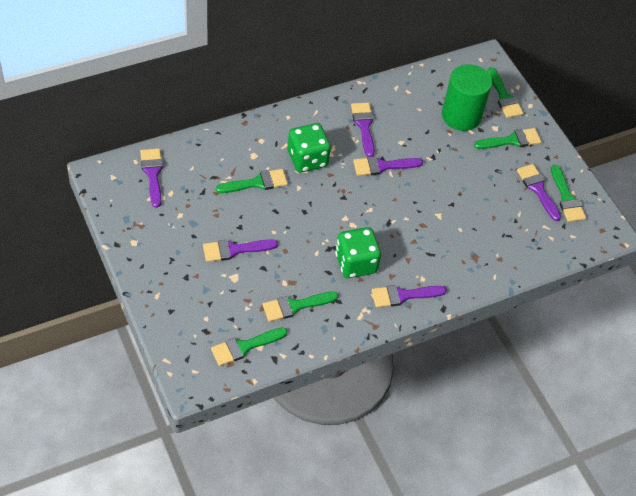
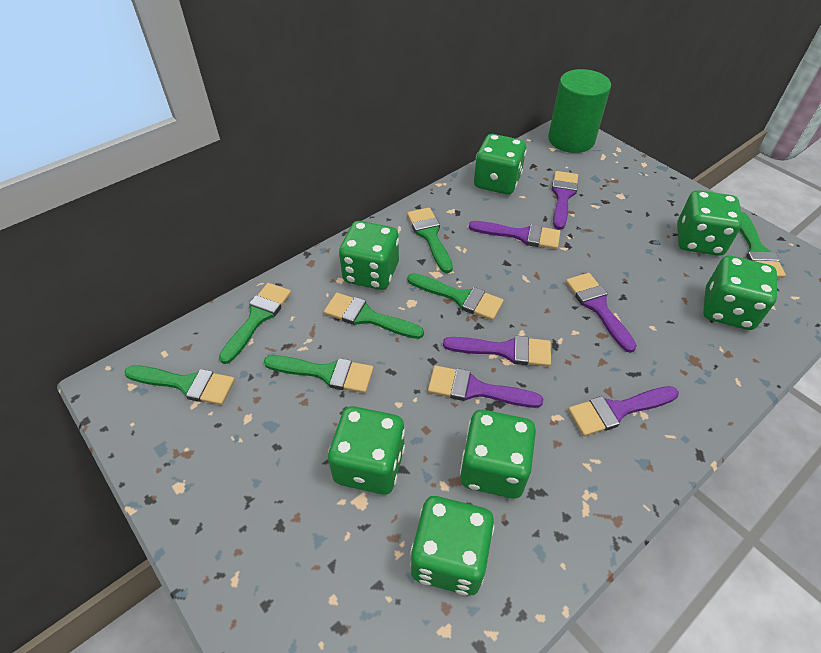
green brush: 6 -> 7
green dice: 2 -> 7

